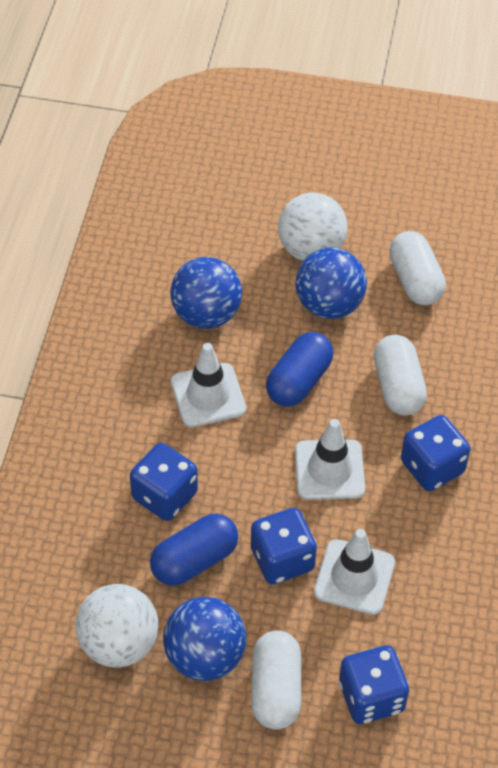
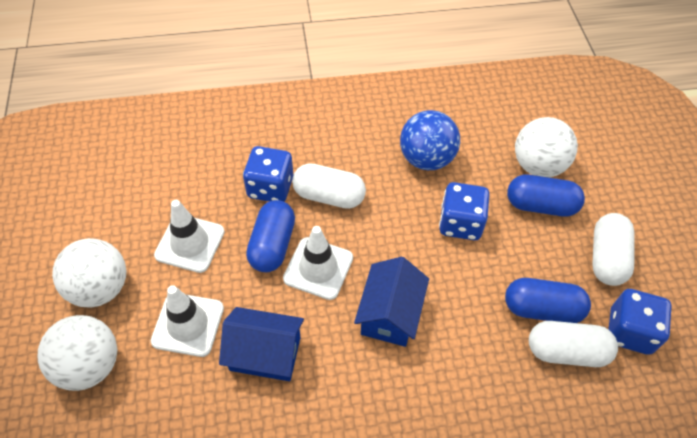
blue ball: 3 -> 1
blue capsule: 2 -> 3
blue dice: 4 -> 3
blue house: 0 -> 2
white ball: 2 -> 3

